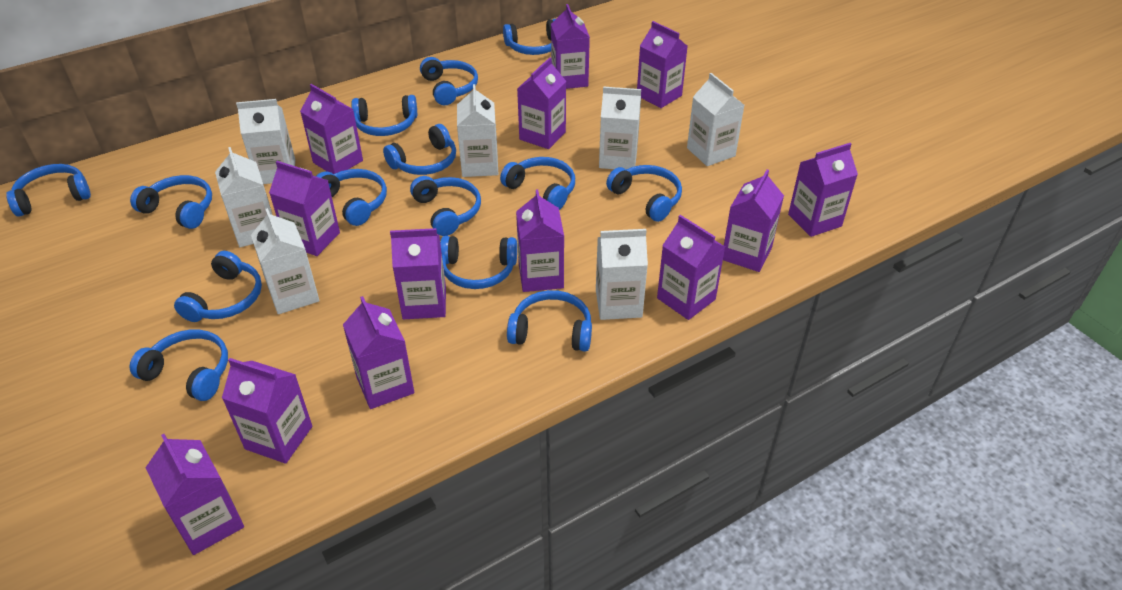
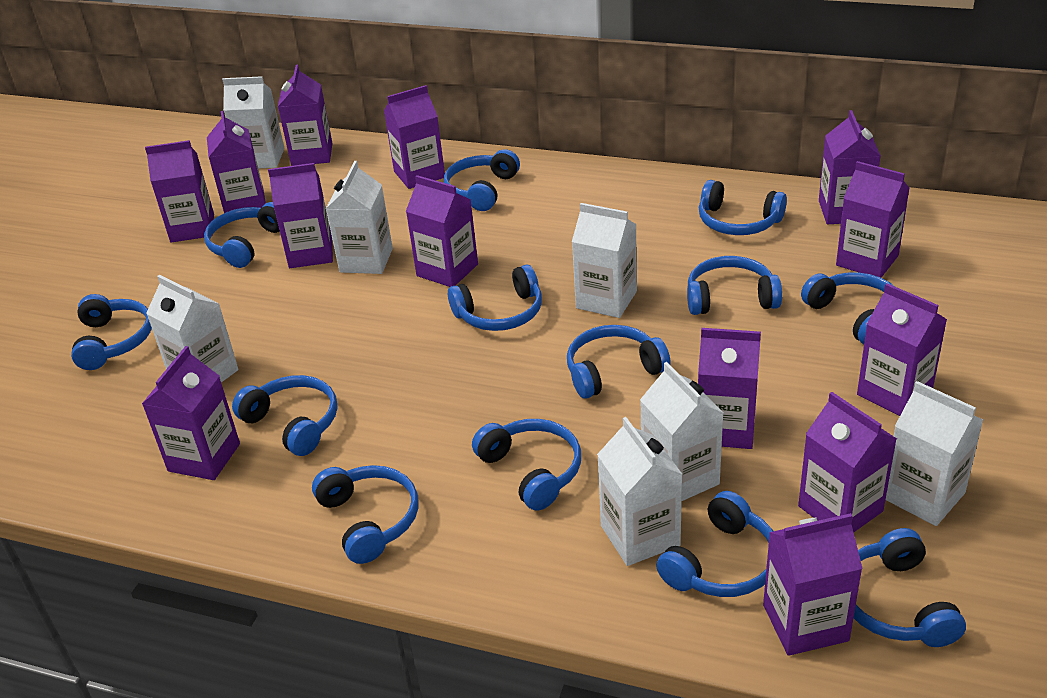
blue headphones: 14 -> 13

